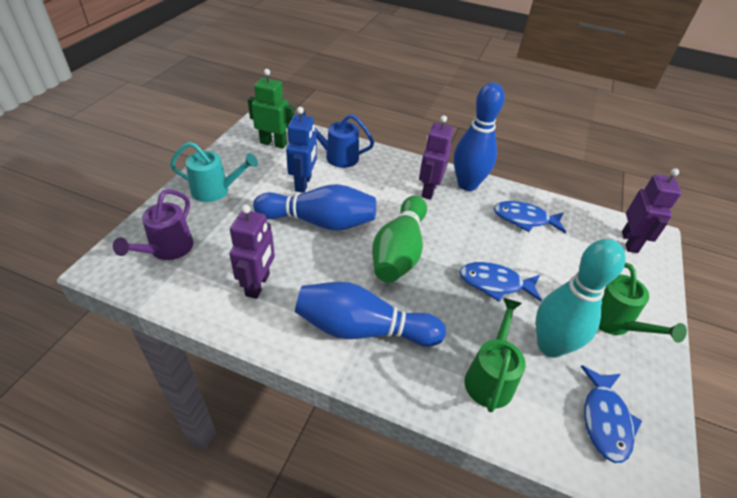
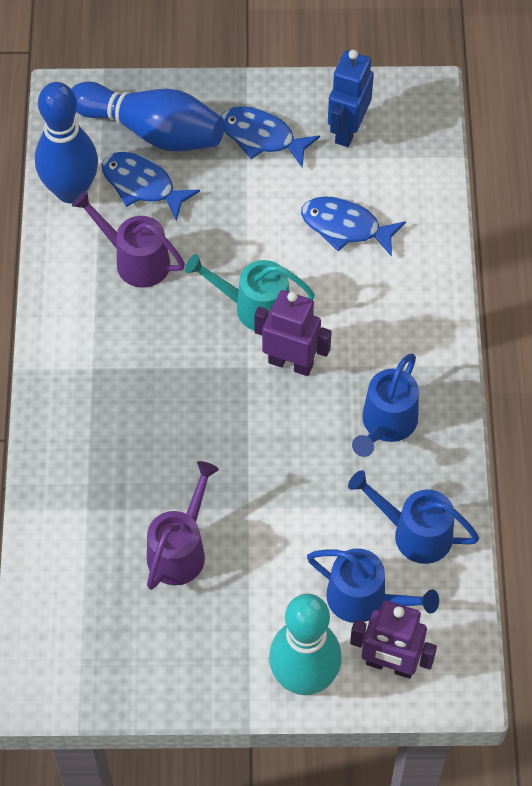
blue bowling pin: 3 -> 2
blue watering can: 1 -> 3
green bowling pin: 1 -> 0
green robot: 1 -> 0
green watering can: 2 -> 0
purple robot: 3 -> 2
purple watering can: 1 -> 2

